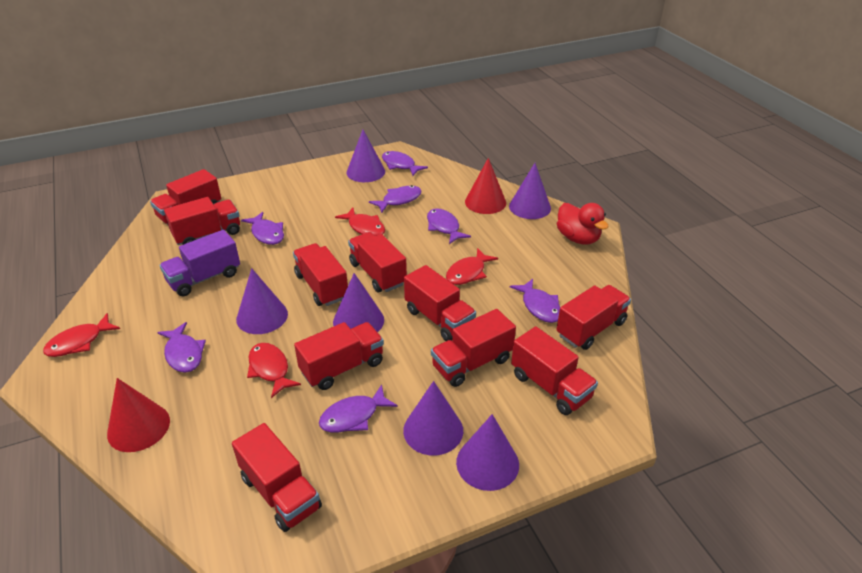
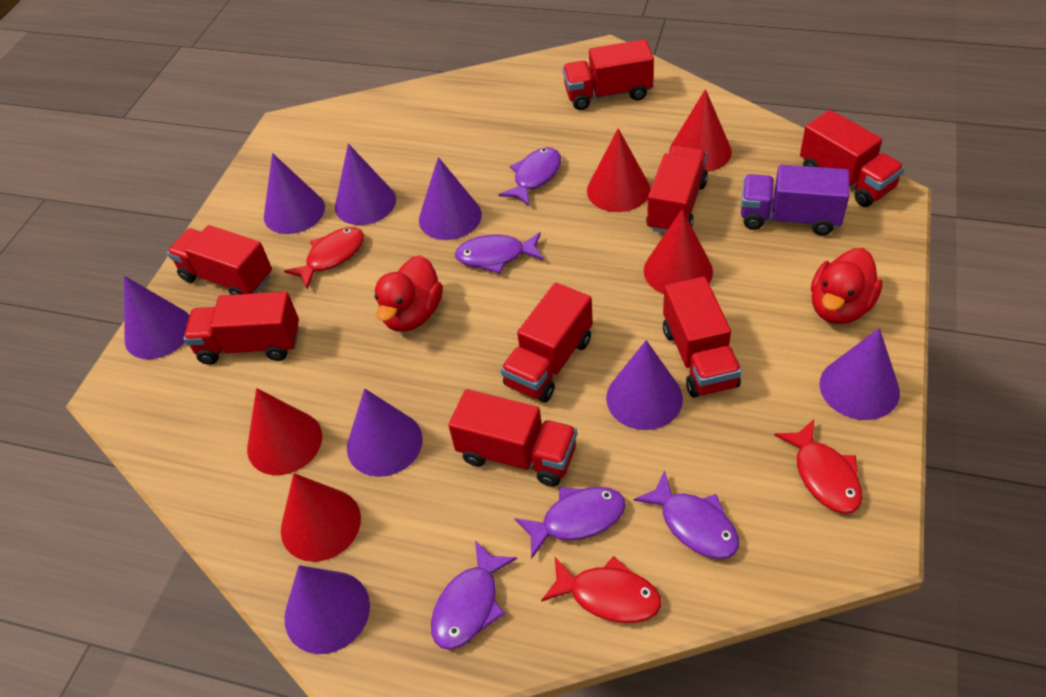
purple cone: 6 -> 8
purple fish: 7 -> 5
red cone: 2 -> 5
red duck: 1 -> 2
red fish: 4 -> 3
red truck: 10 -> 8

